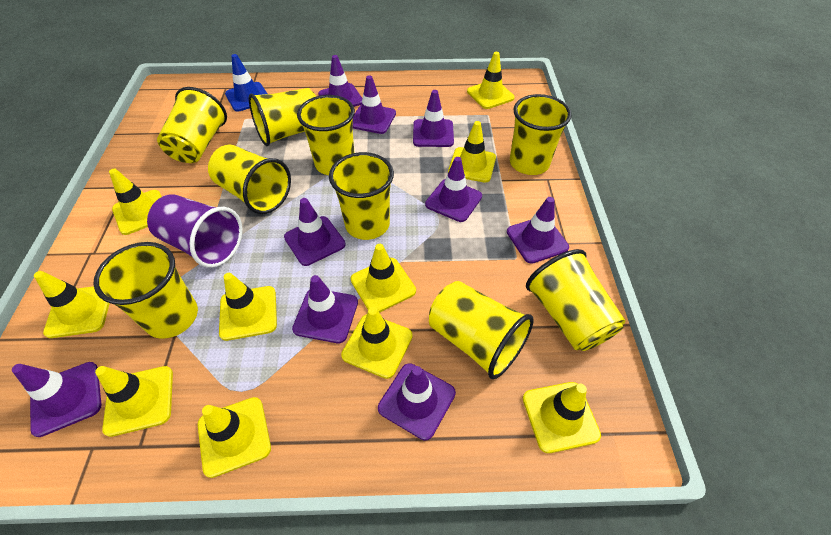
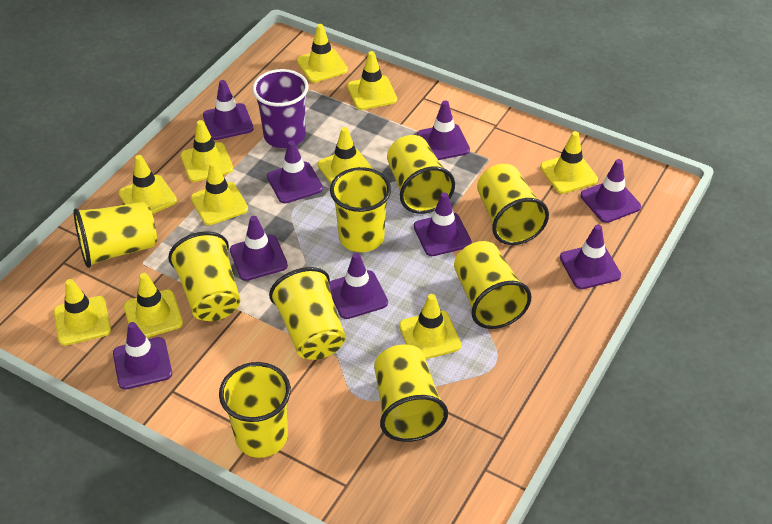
blue traffic cone: 1 -> 0

